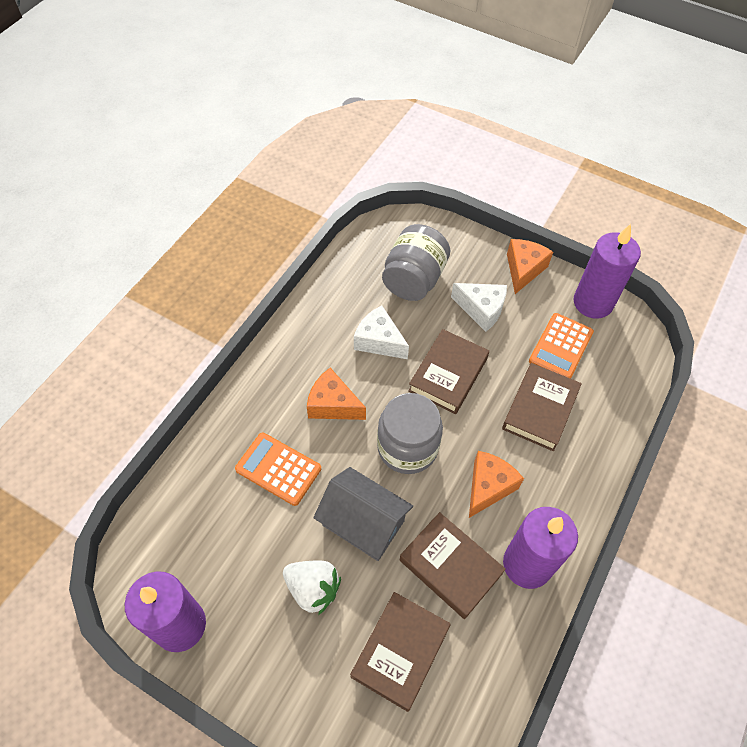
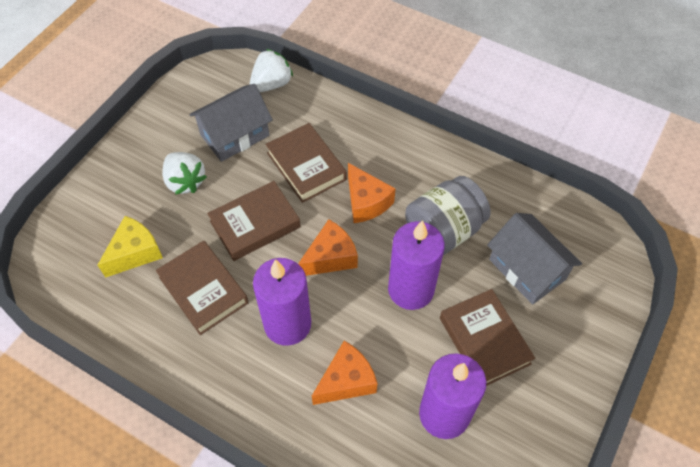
grey house: 1 -> 2
grey jar: 2 -> 1
orange calculator: 2 -> 0
white cheese: 2 -> 0
white strawberry: 1 -> 2
yellow cheese: 0 -> 1

